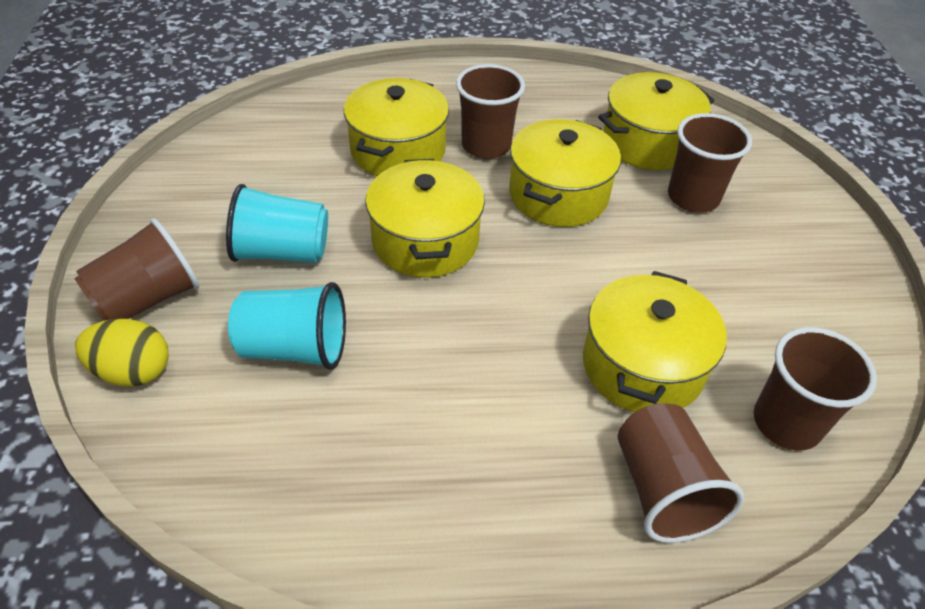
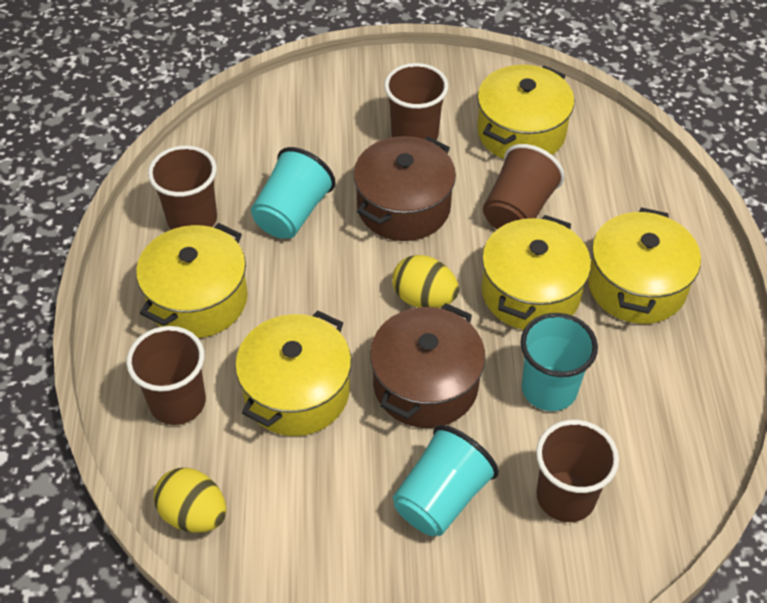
brown pot: 0 -> 2
turquoise cup: 2 -> 3
yellow egg: 1 -> 2

